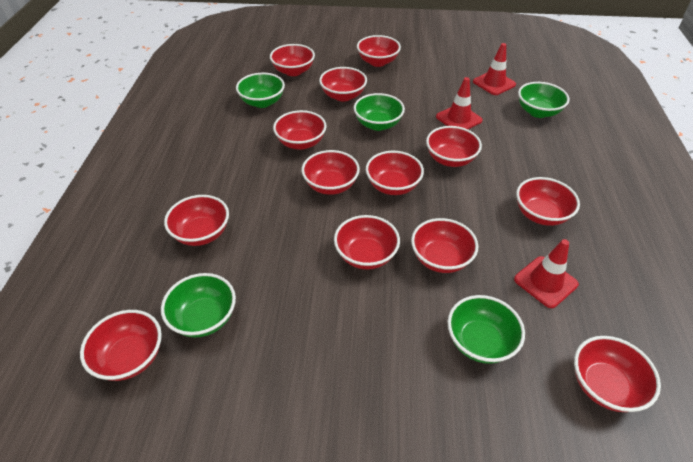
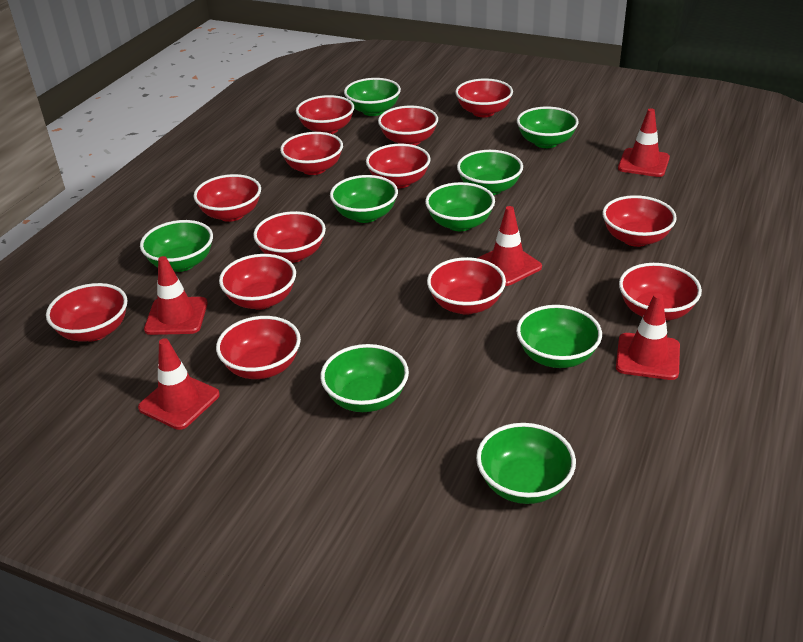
green bowl: 5 -> 9
red traffic cone: 3 -> 5

